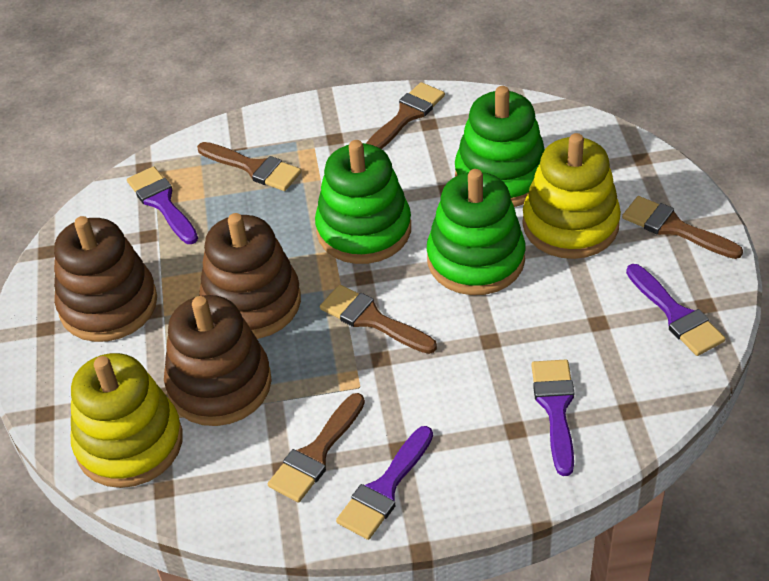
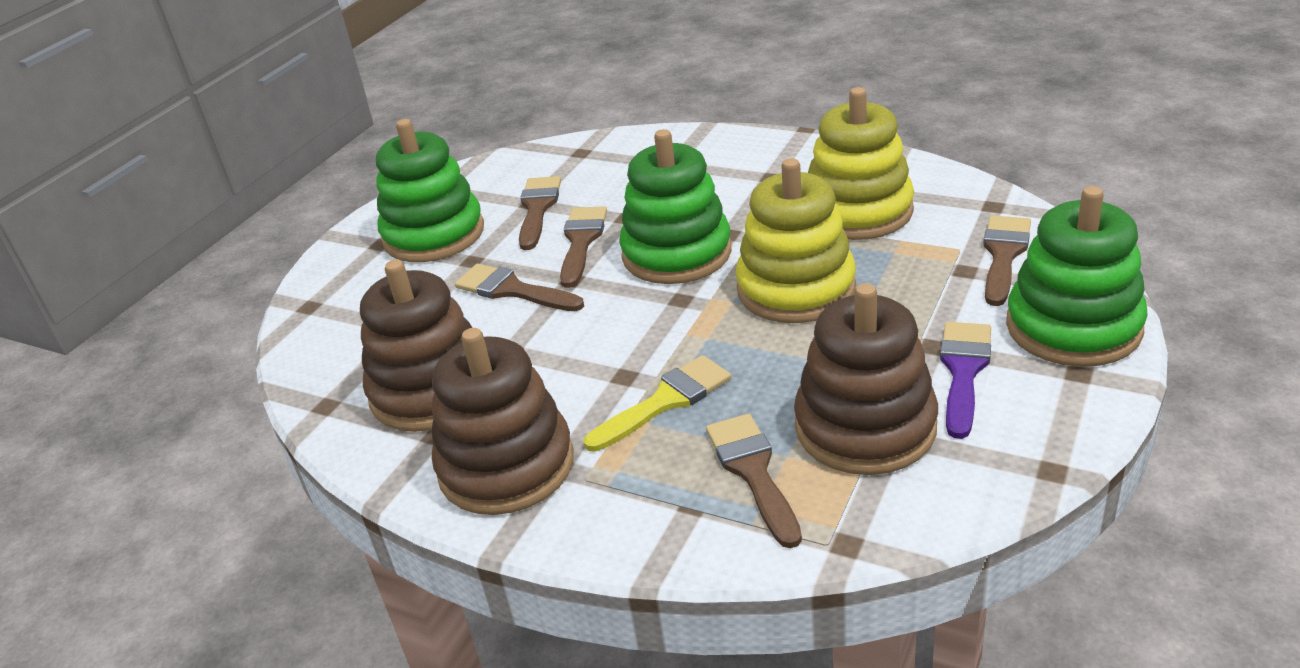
purple brush: 4 -> 1
yellow brush: 0 -> 1

